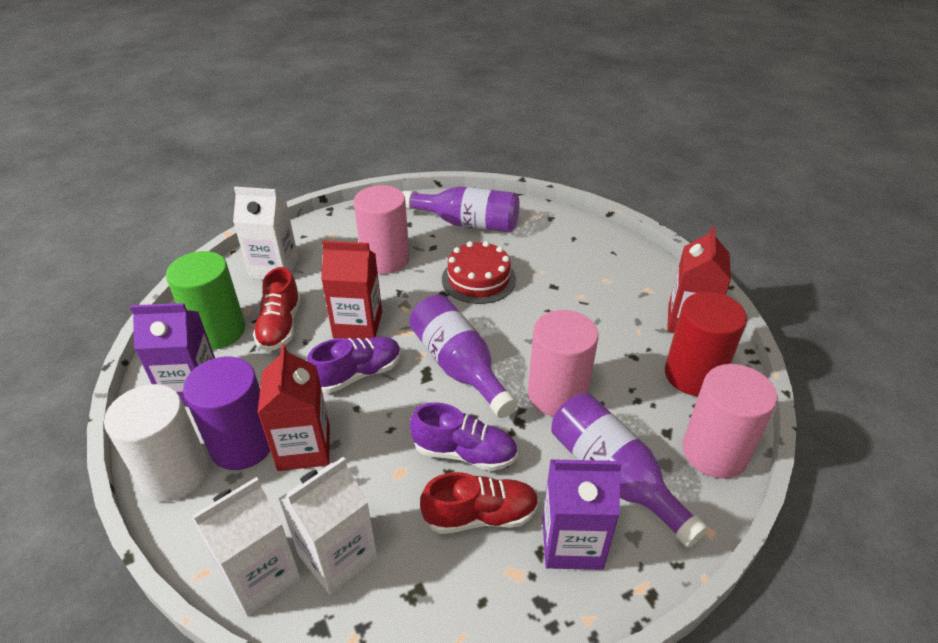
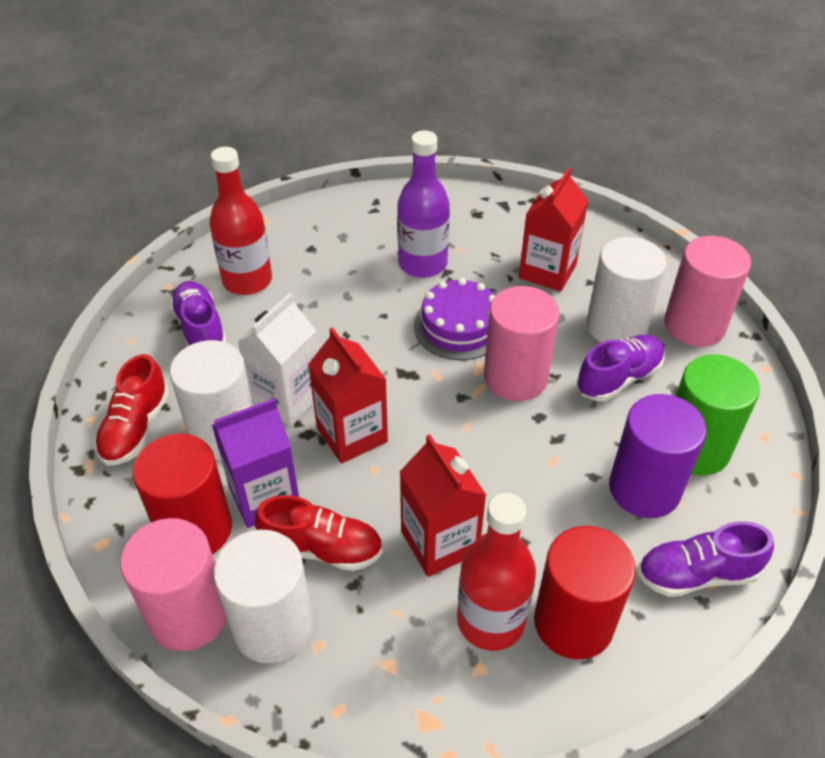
purple bottle: 3 -> 1
purple cake: 0 -> 1
purple carton: 2 -> 1
purple shoe: 2 -> 3
red bottle: 0 -> 2
red cake: 1 -> 0
red cylinder: 1 -> 2
white carton: 3 -> 1
white cylinder: 1 -> 3

